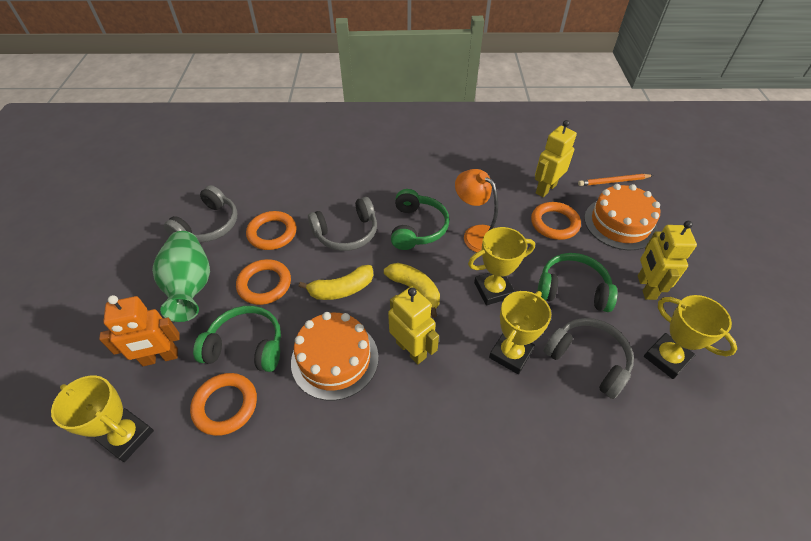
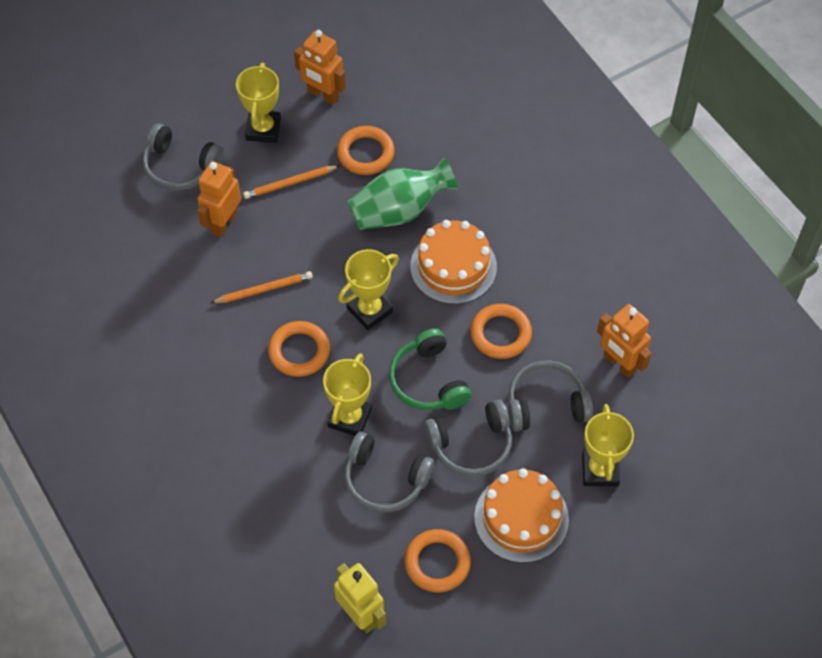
green headphones: 3 -> 1
grey headphones: 3 -> 4
orange lamp: 1 -> 0
orange pencil: 1 -> 2
orange robot: 1 -> 3
yellow banana: 2 -> 0
yellow robot: 3 -> 1

